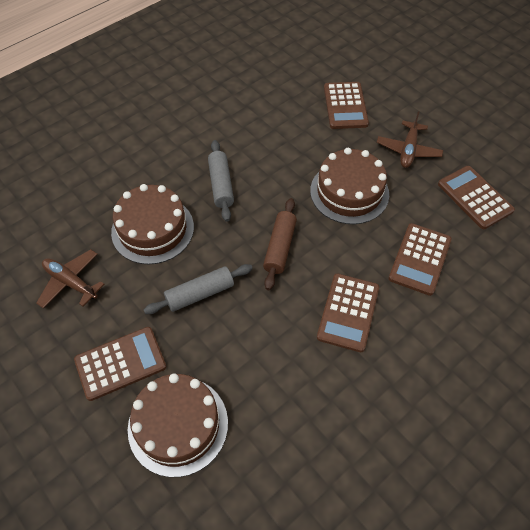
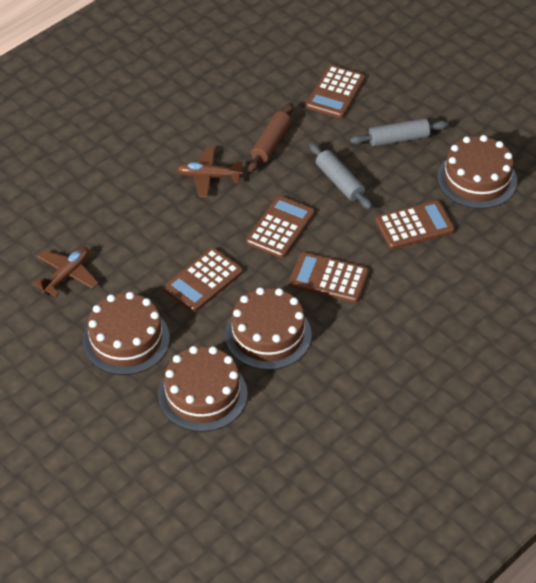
brown cake: 3 -> 4

